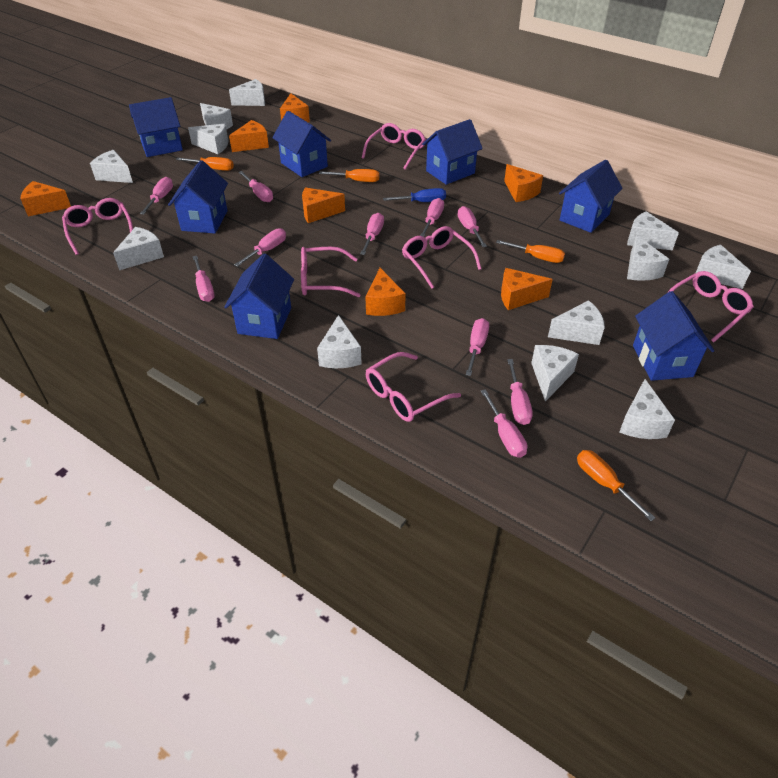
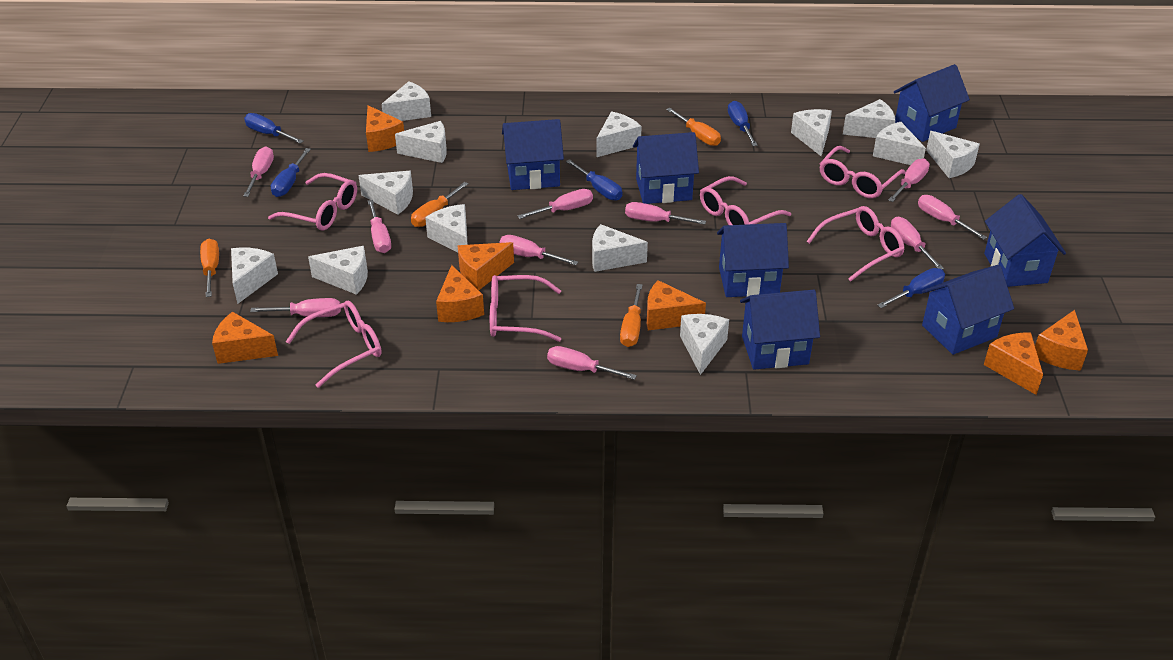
blue screwdriver: 1 -> 5
white cheese: 12 -> 13

